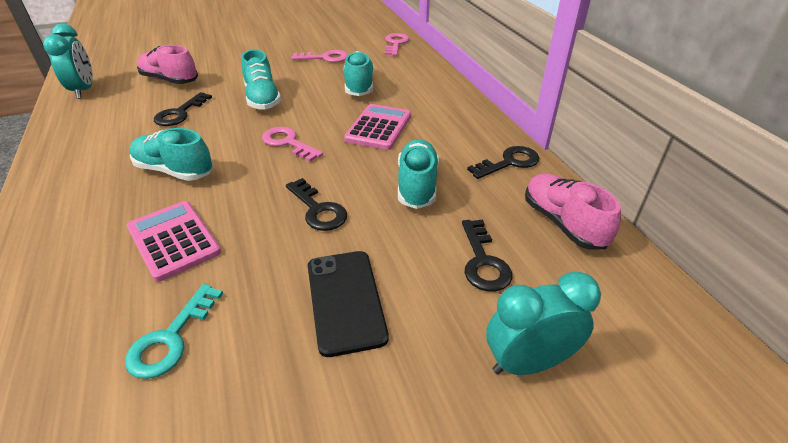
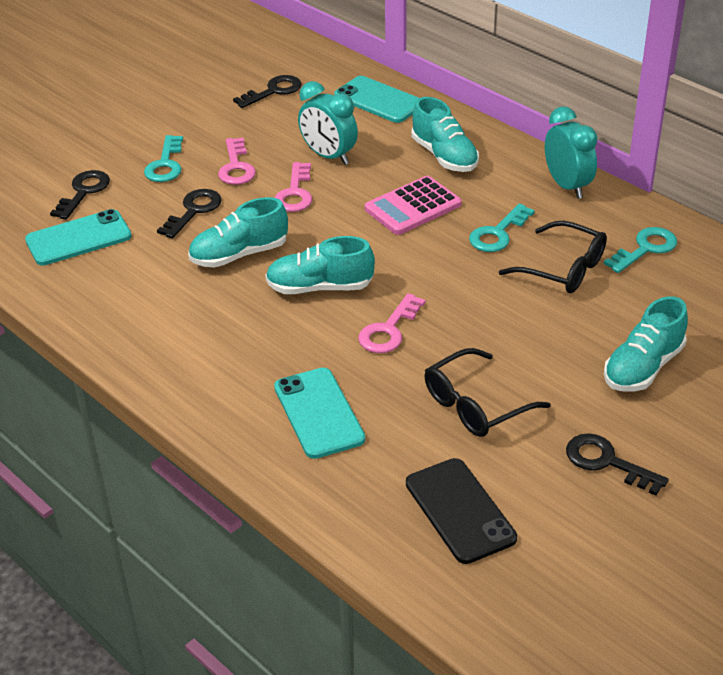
black glasses: 0 -> 2
pink calculator: 2 -> 1
pink shoe: 2 -> 0
turquoise key: 1 -> 3
turquoise phone: 0 -> 3

